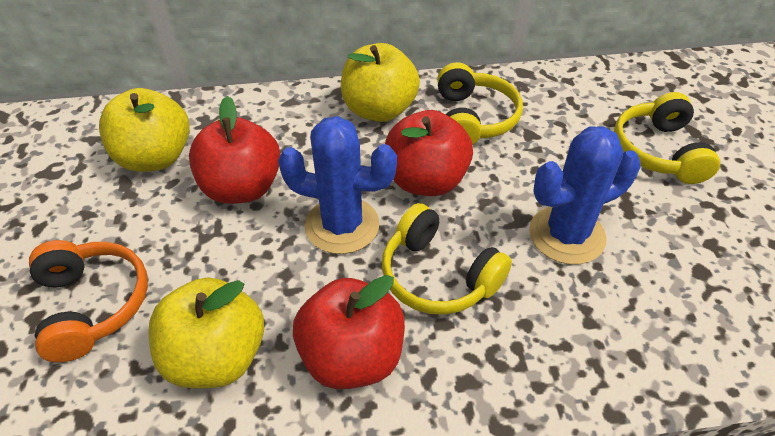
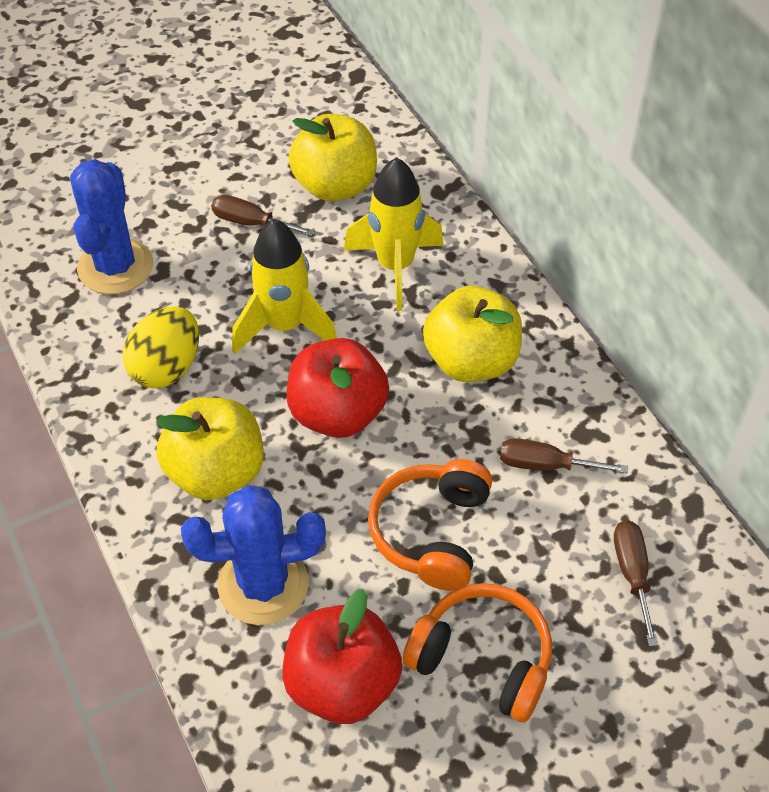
brown screwdriver: 0 -> 3
orange headphones: 1 -> 2
red apple: 3 -> 2
yellow egg: 0 -> 1
yellow headphones: 3 -> 0
yellow rocket: 0 -> 2

